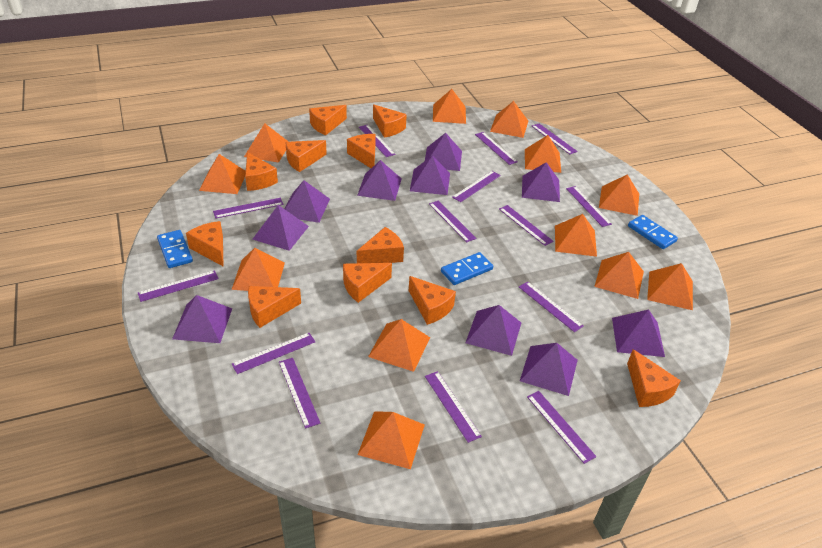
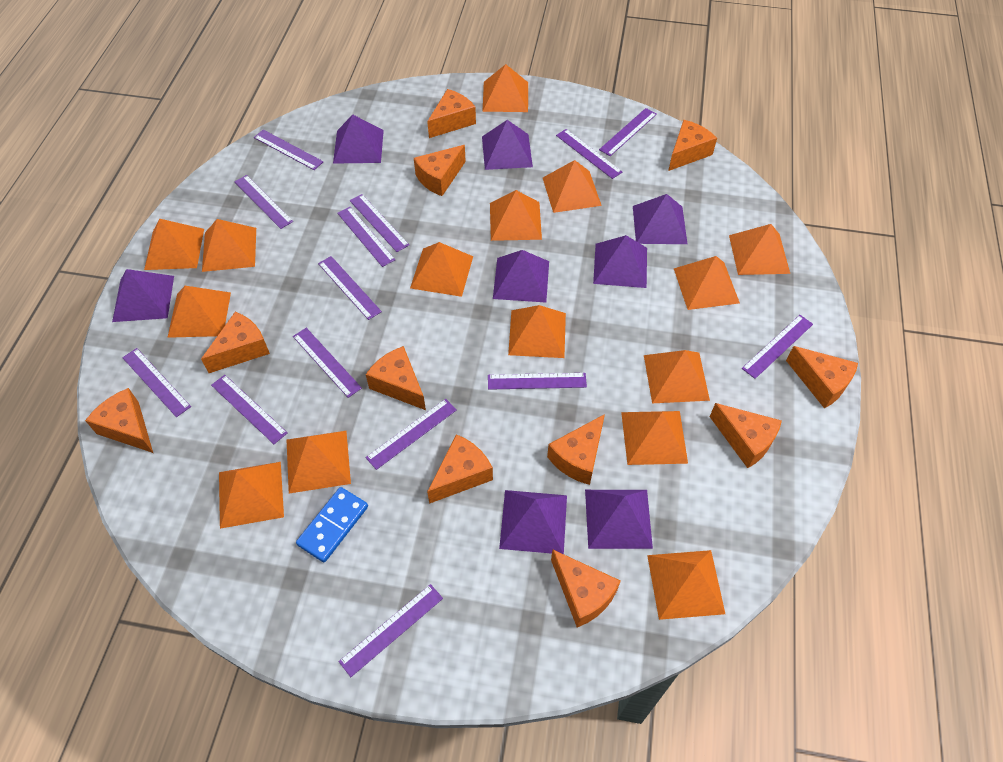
blue domino: 3 -> 1
orange pyramid: 12 -> 15
purple pyramid: 10 -> 8

